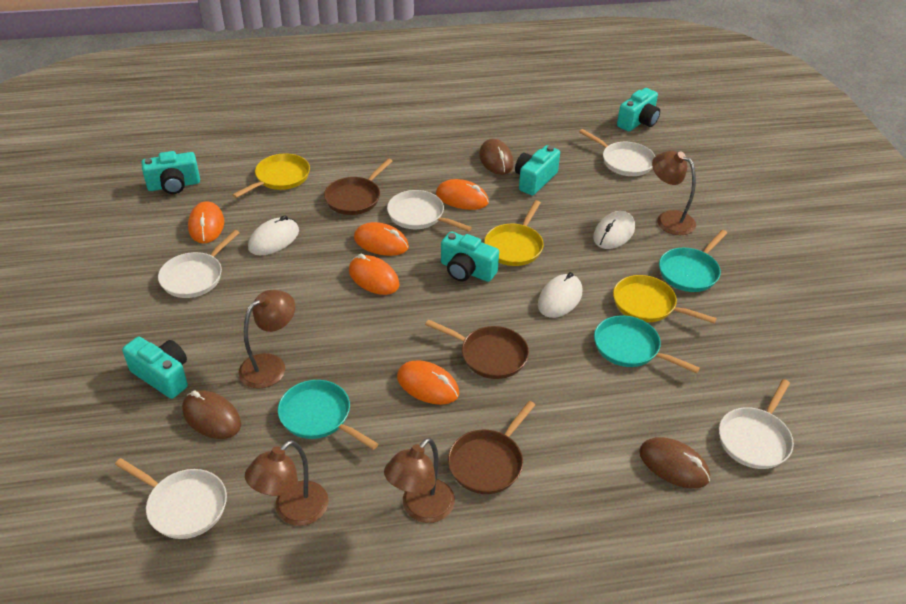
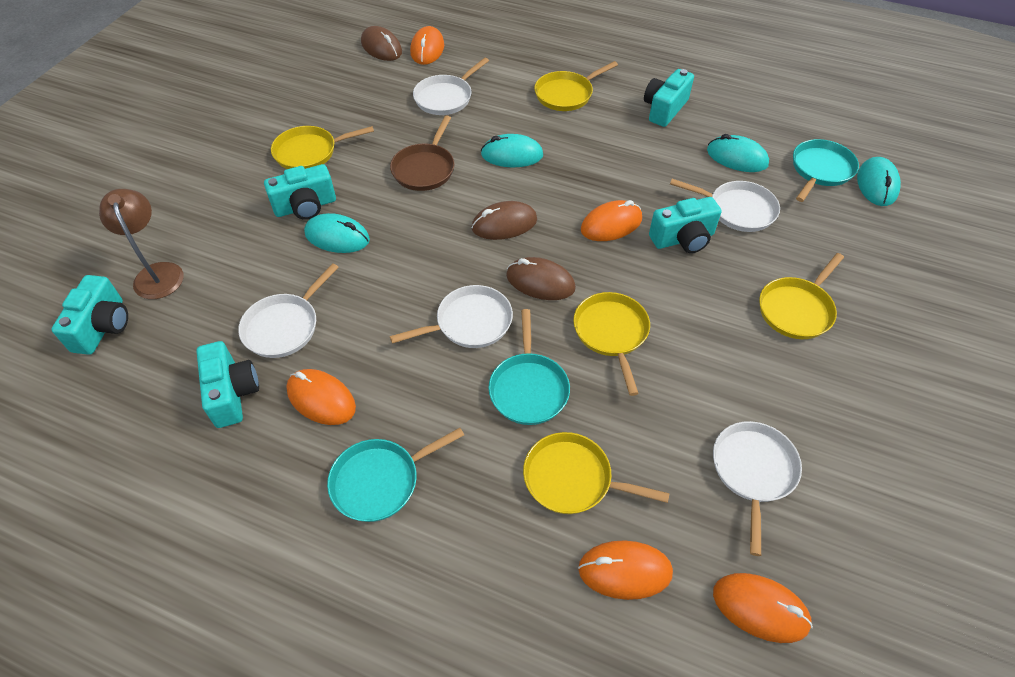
brown lamp: 4 -> 1
brown pan: 3 -> 1
turquoise mouse: 0 -> 4
white mouse: 3 -> 0
yellow pan: 3 -> 5

